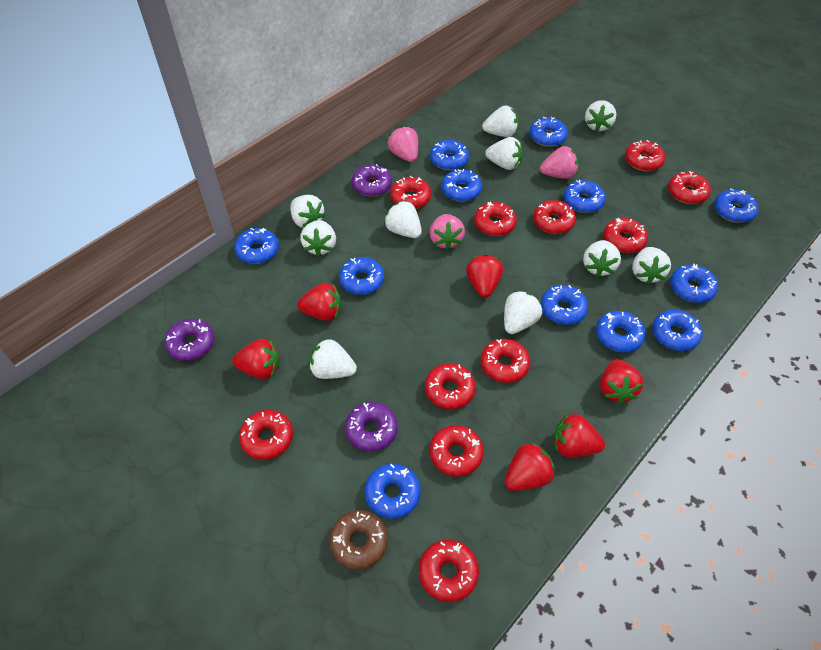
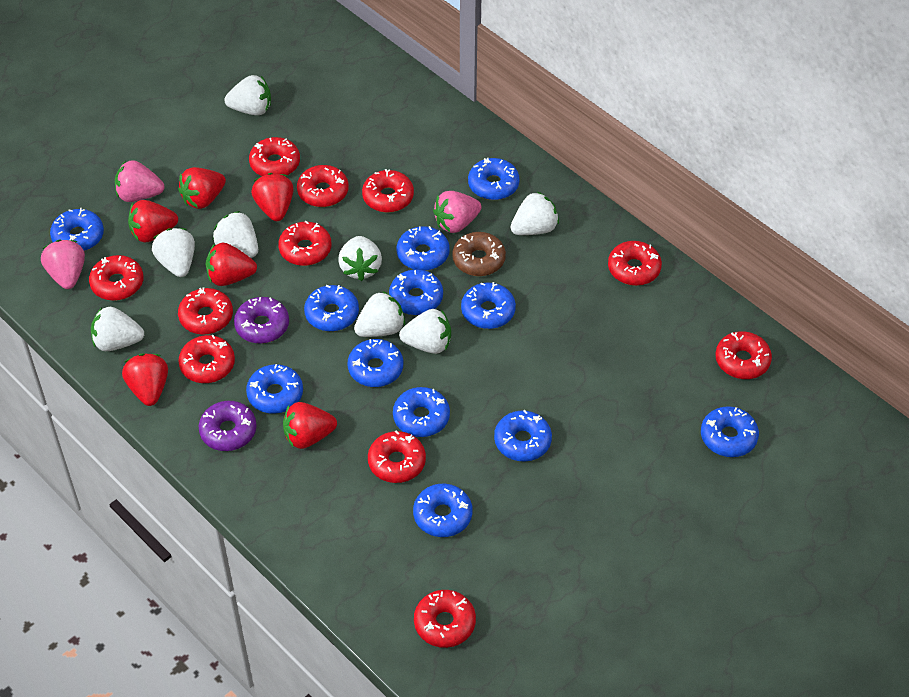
purple donut: 3 -> 2
white strawberry: 10 -> 8

